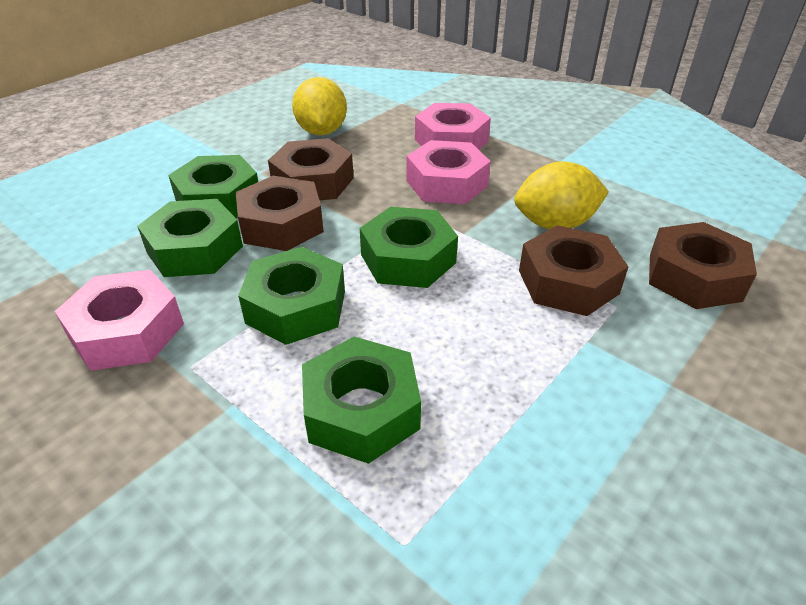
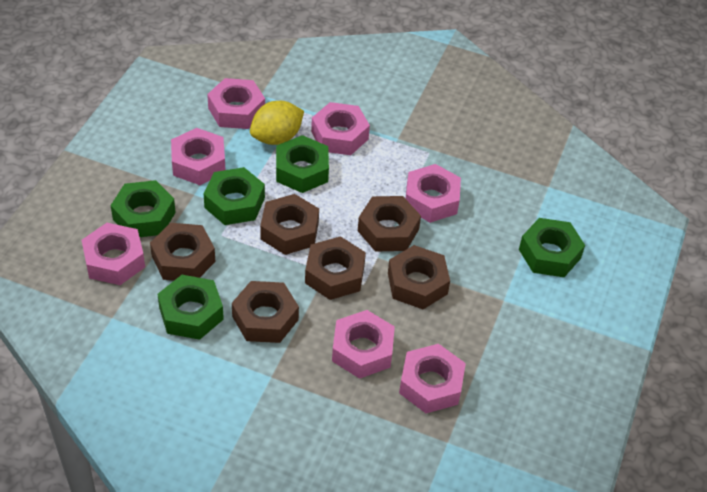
brown nut: 4 -> 6
pink nut: 3 -> 7
yellow lemon: 2 -> 1

